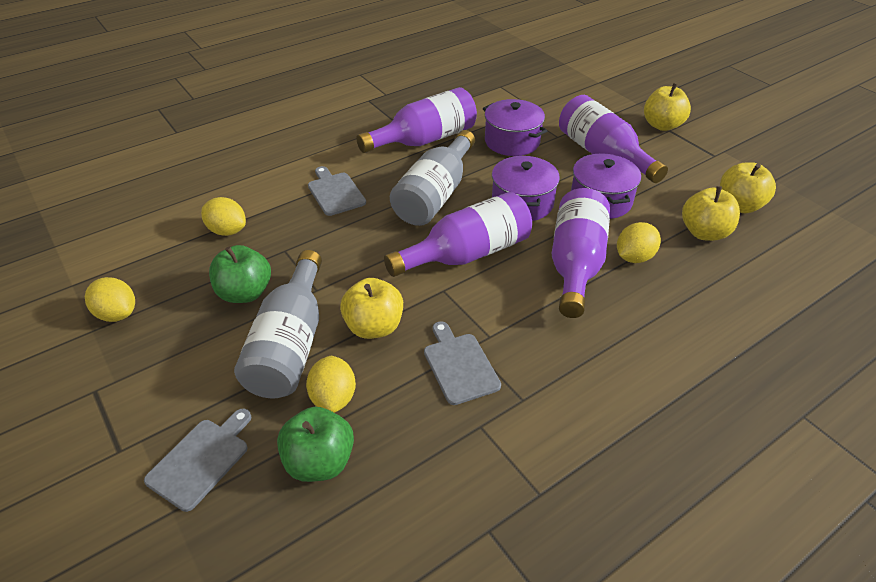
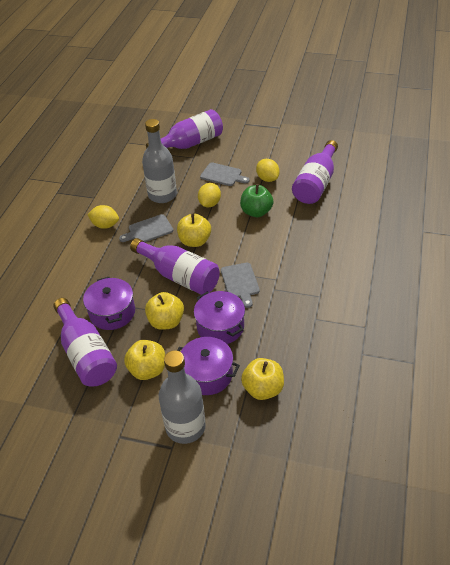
green apple: 2 -> 1
yellow lemon: 4 -> 3

